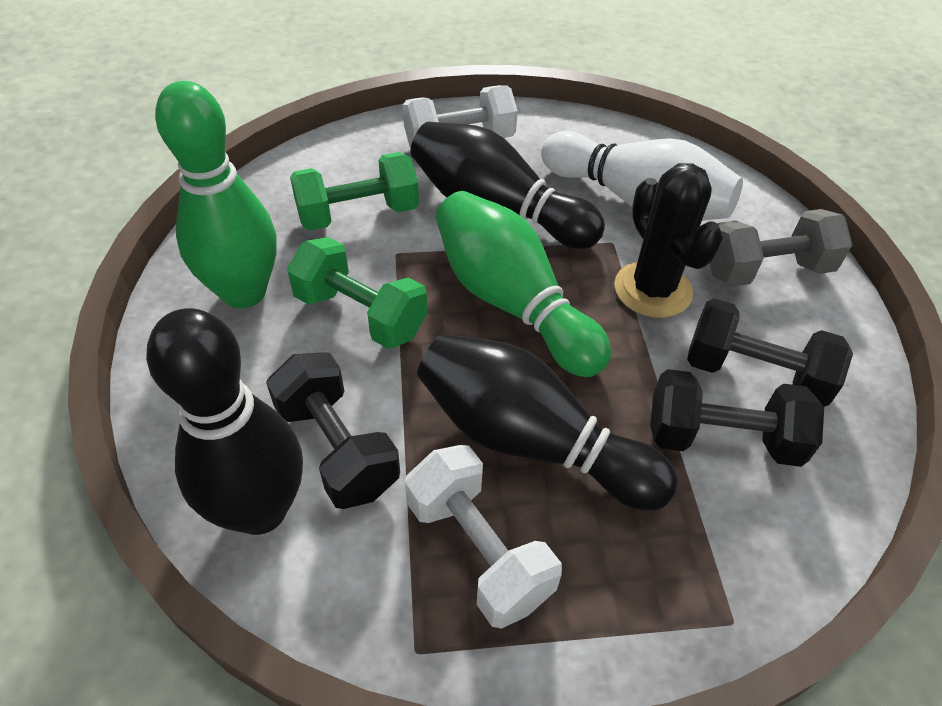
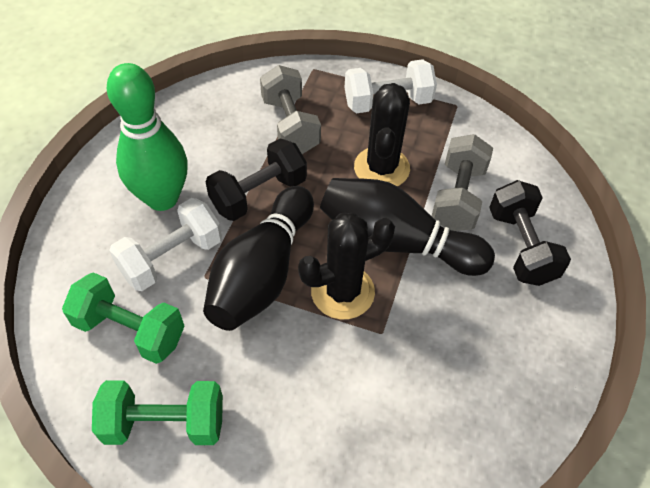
black bowling pin: 3 -> 2
black cactus: 1 -> 2
black dumbbell: 3 -> 2
green bowling pin: 2 -> 1
grey dumbbell: 1 -> 2
white bowling pin: 1 -> 0

